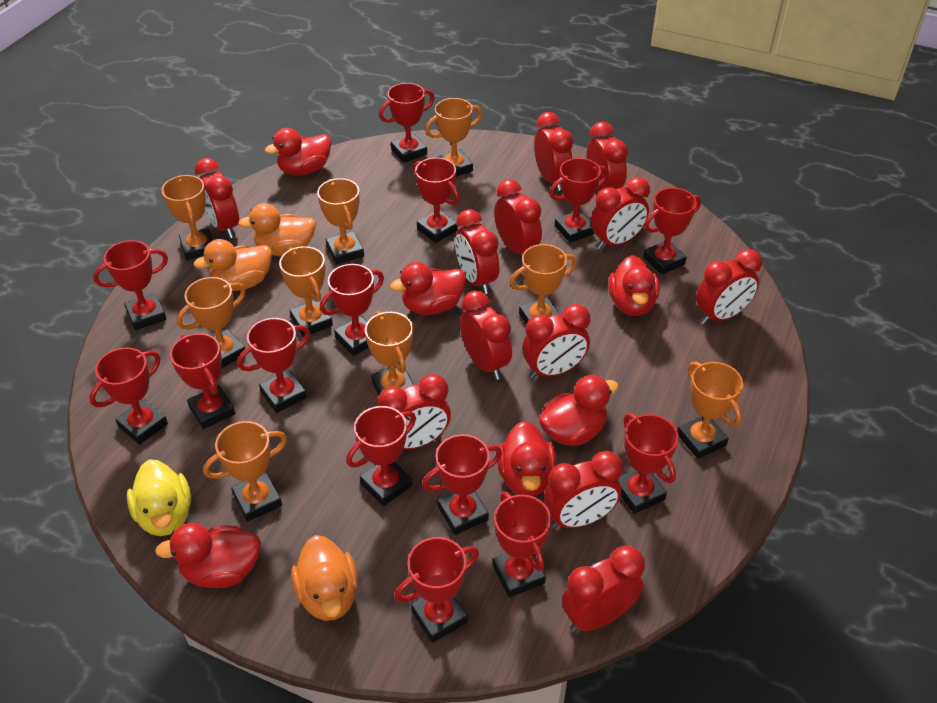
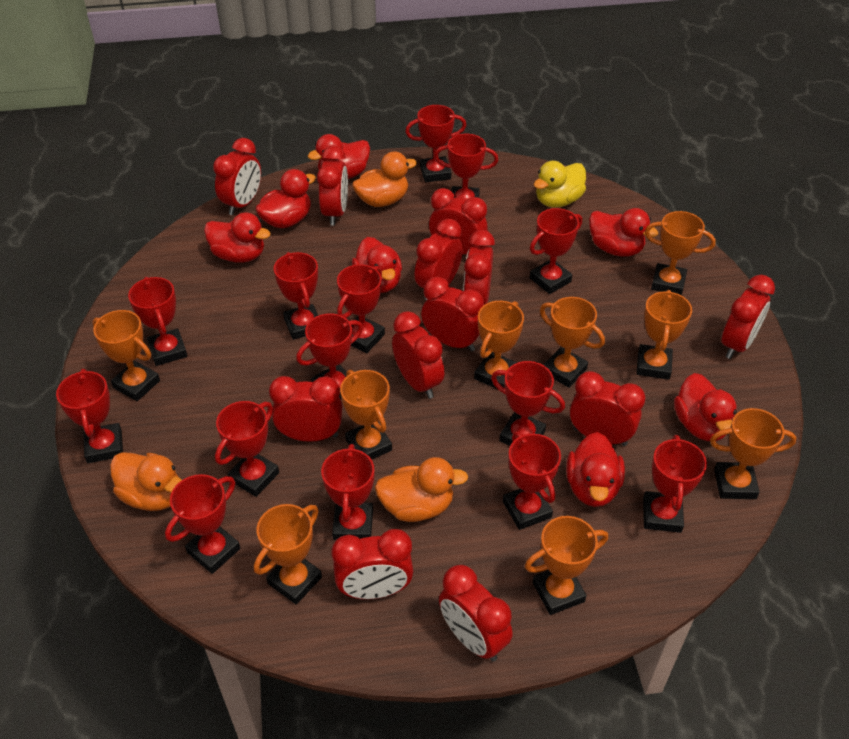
red duck: 6 -> 7

